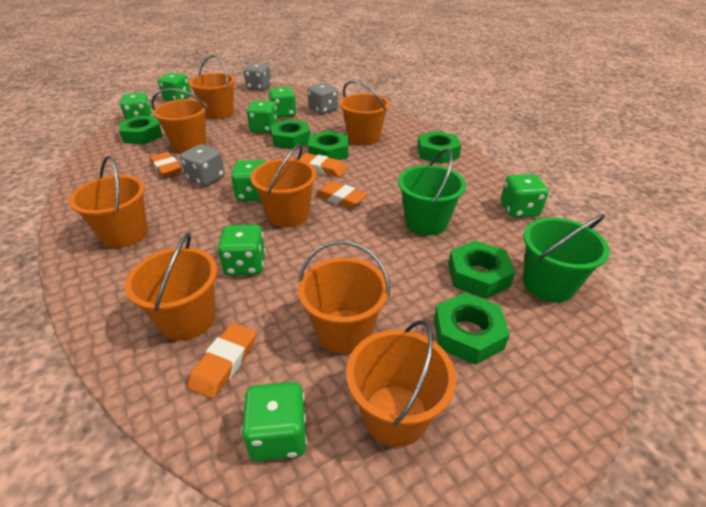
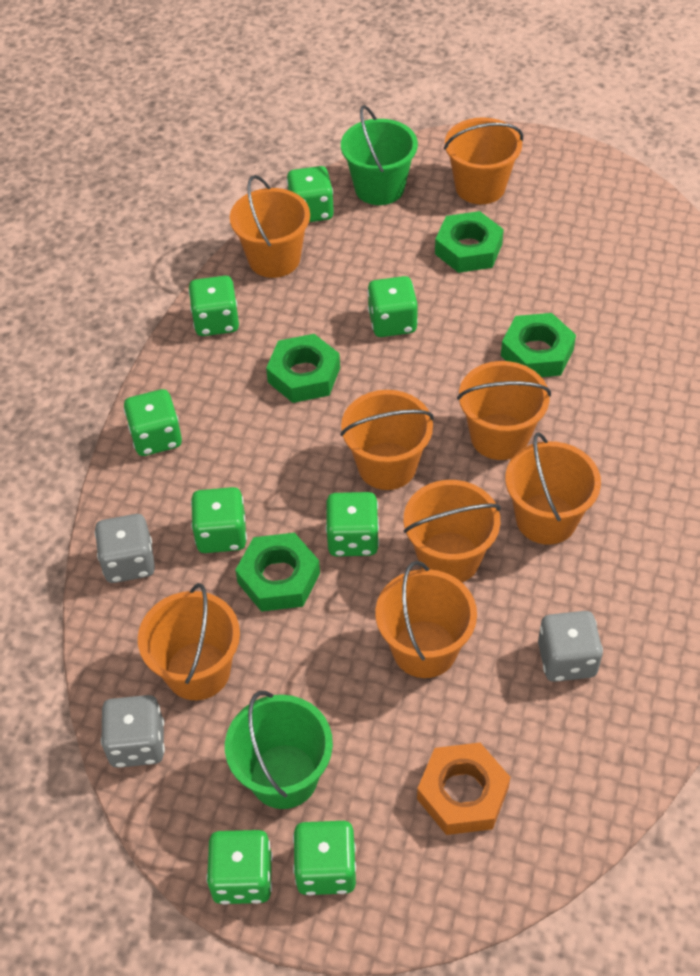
green nut: 6 -> 4
orange eraser: 4 -> 0
orange nut: 0 -> 1

